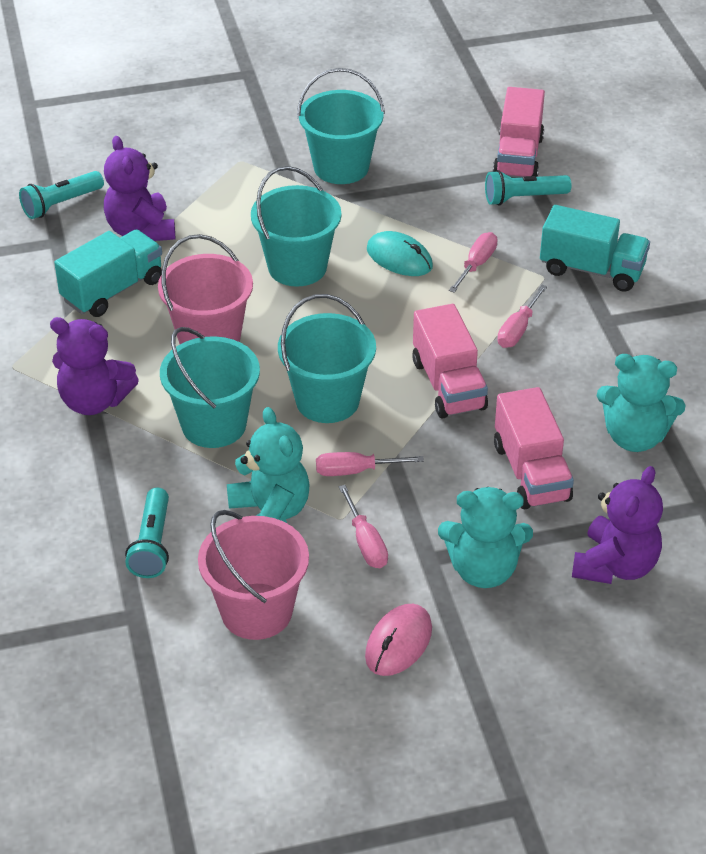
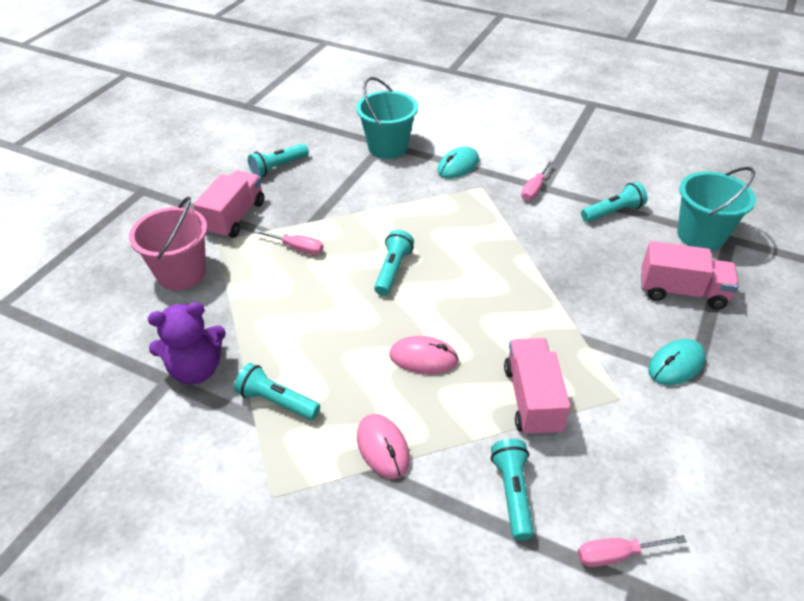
pink bucket: 2 -> 1
pink mouse: 1 -> 2
pink screwdriver: 4 -> 3
purple teddy bear: 3 -> 1
turquoise bucket: 4 -> 2
turquoise flashlight: 3 -> 5
turquoise mouse: 1 -> 2
turquoise teddy bear: 3 -> 0
turquoise truck: 2 -> 0

